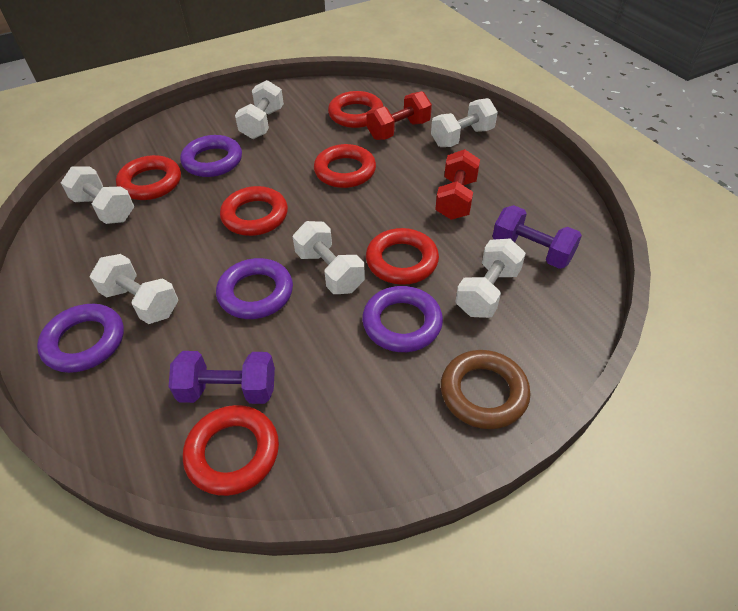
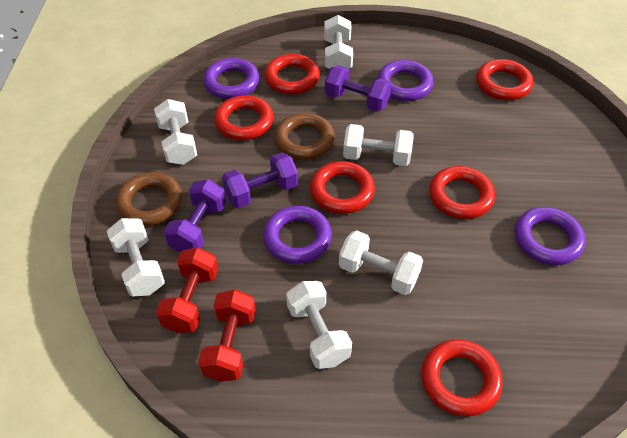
brown ring: 1 -> 2
purple dumbbell: 2 -> 3

